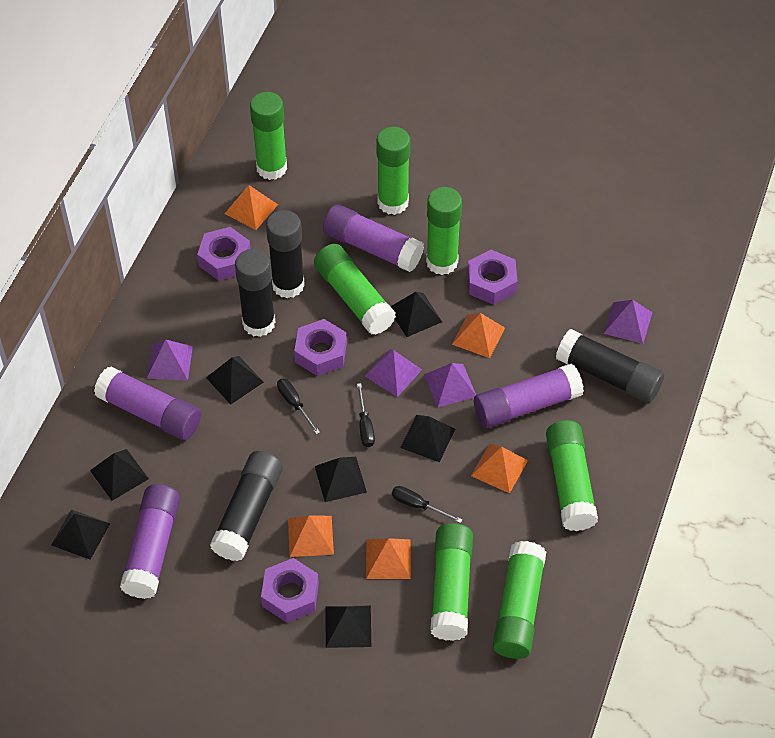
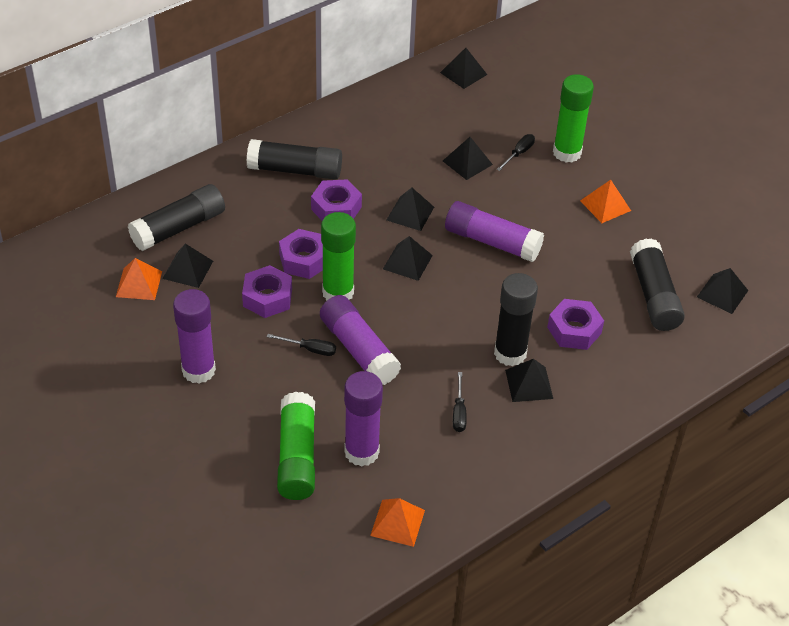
green glue stick: 7 -> 3
orange pyramid: 5 -> 3
purple pyramid: 4 -> 0

